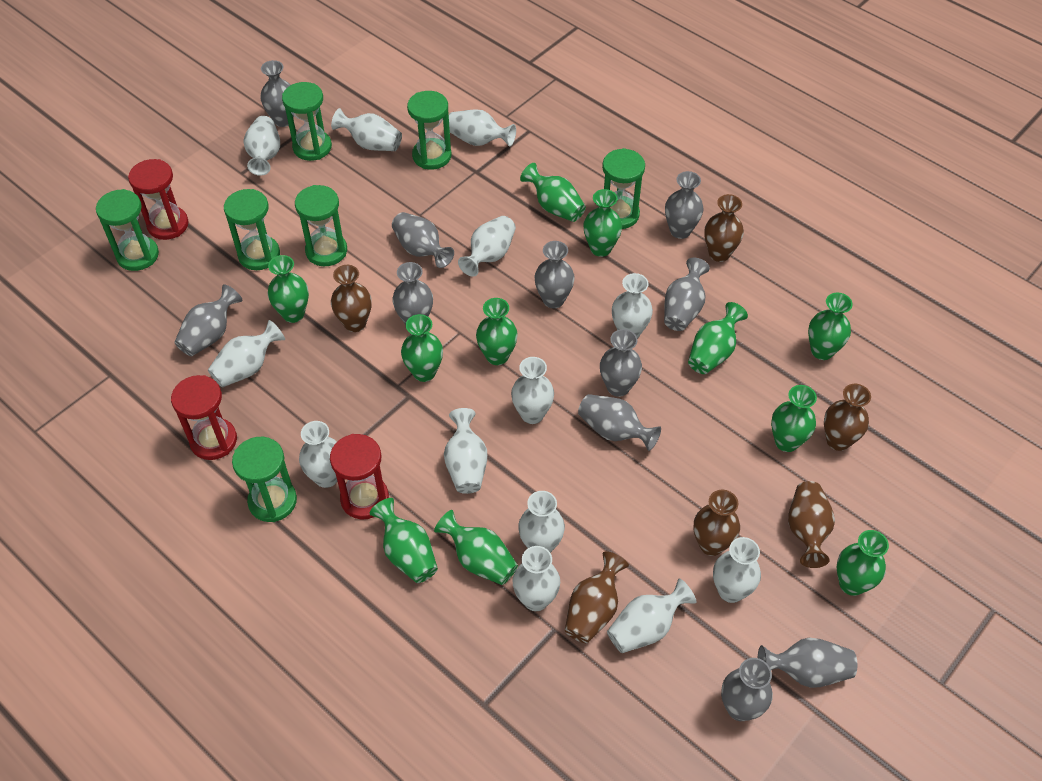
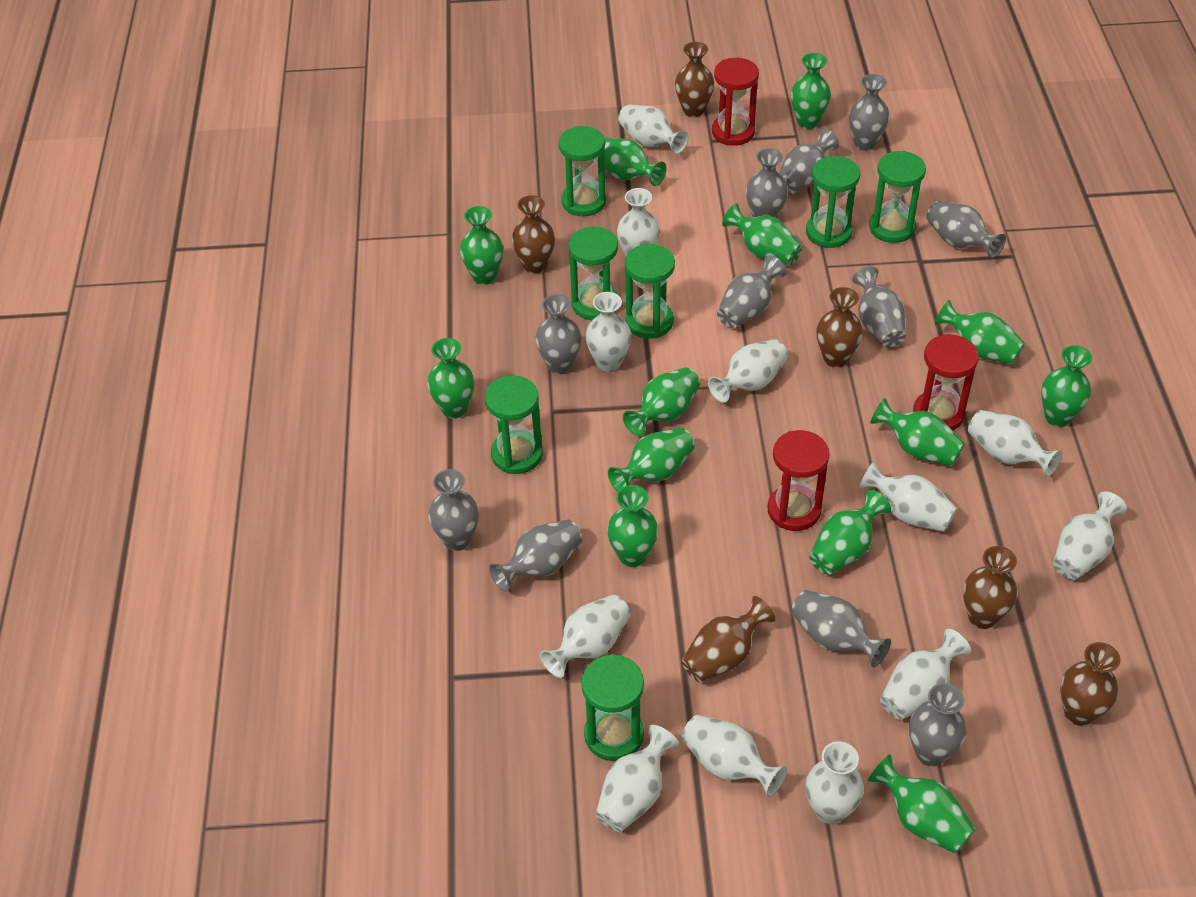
green vase: 11 -> 13
white vase: 13 -> 12

